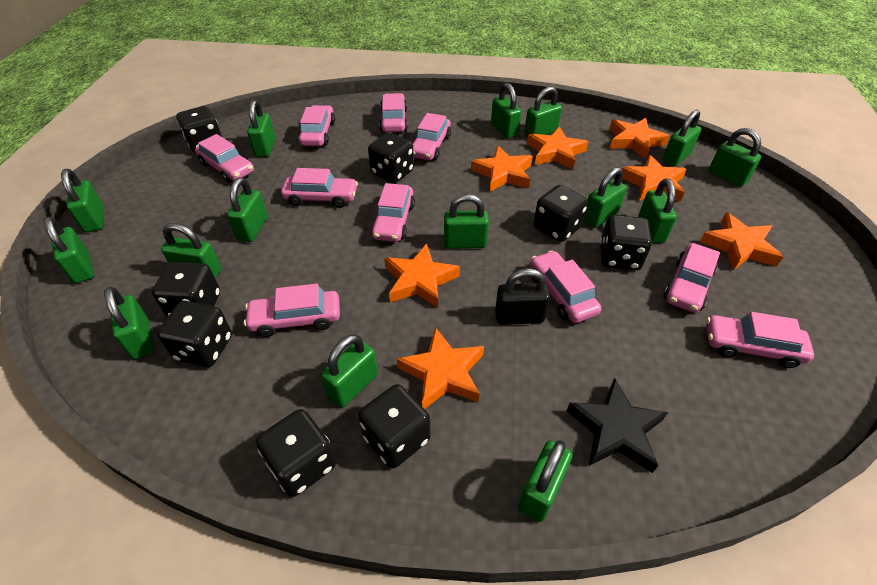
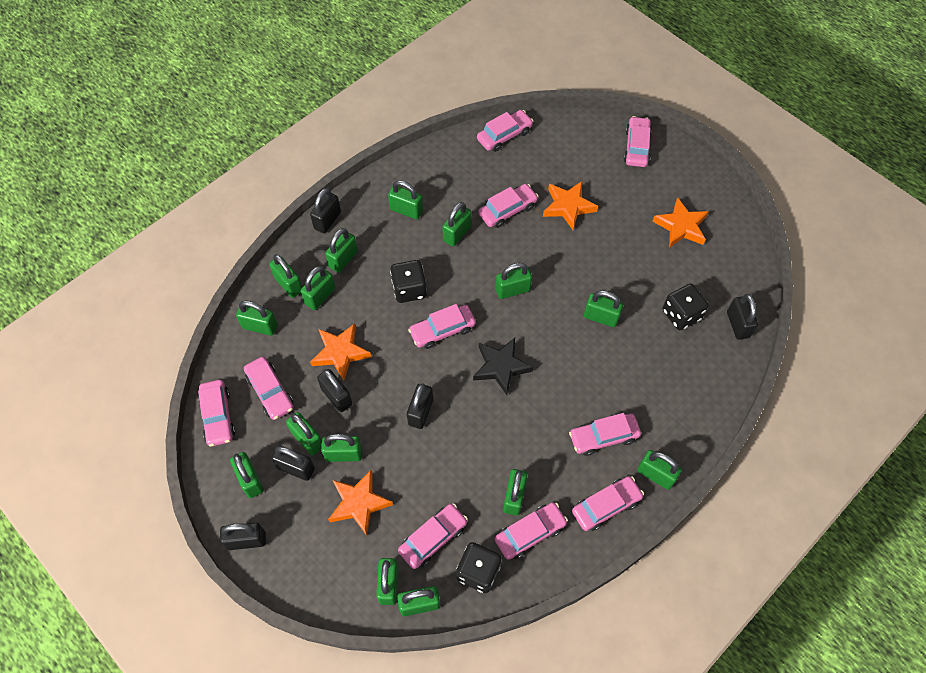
black dice: 8 -> 3
black padlock: 1 -> 6
orange star: 7 -> 4

